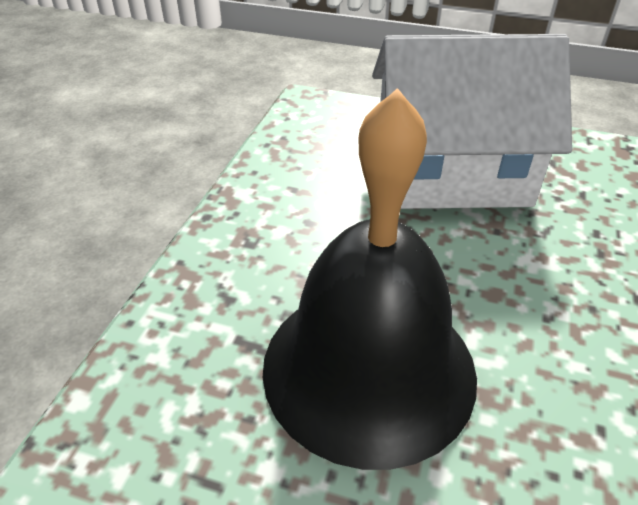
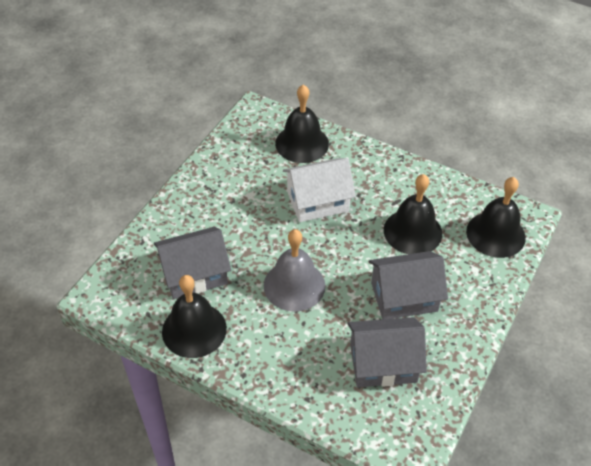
black bell: 1 -> 4
grey bell: 0 -> 1
grey house: 0 -> 3

